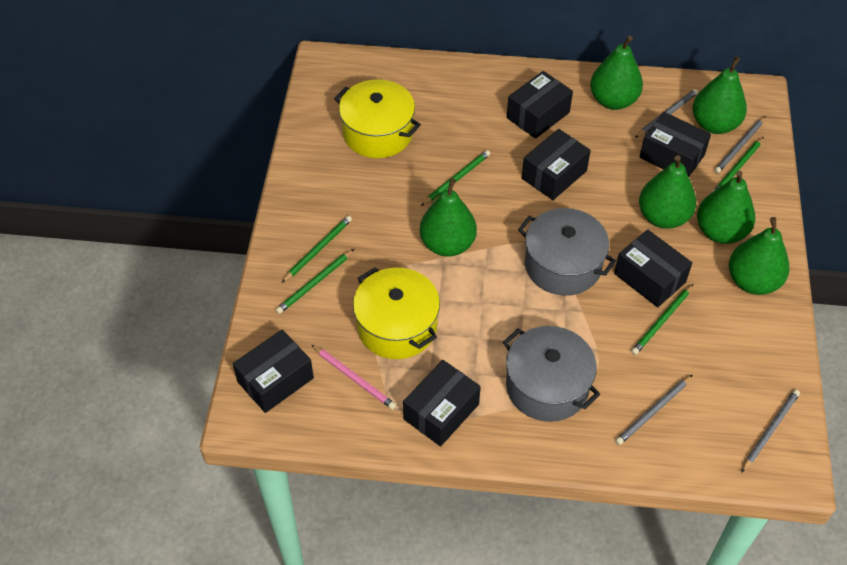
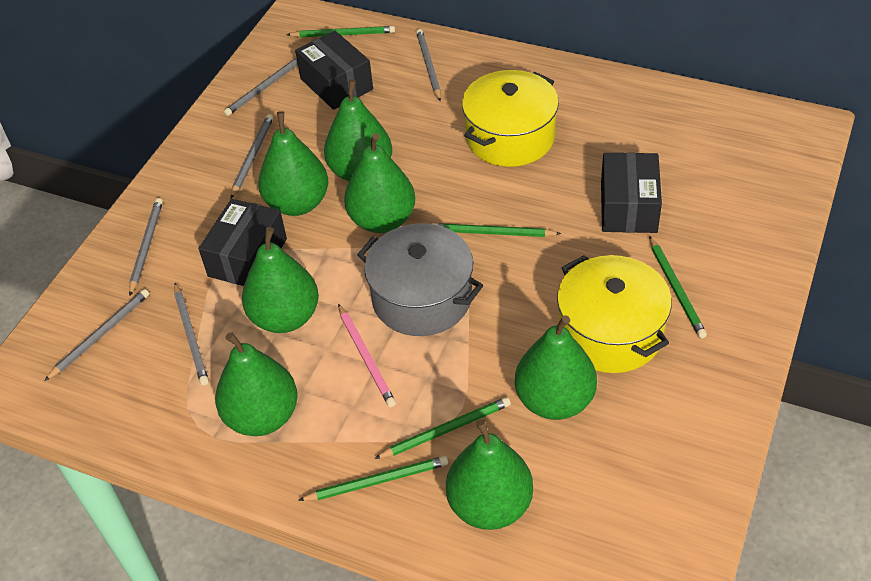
black box: 6 -> 3
green pear: 6 -> 7
grey pencil: 4 -> 6
grey pot: 2 -> 1

